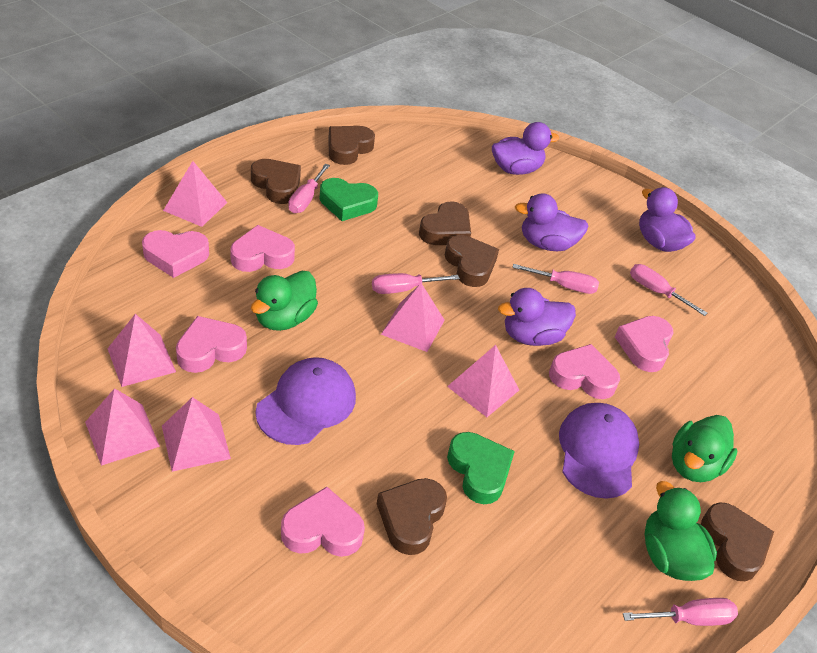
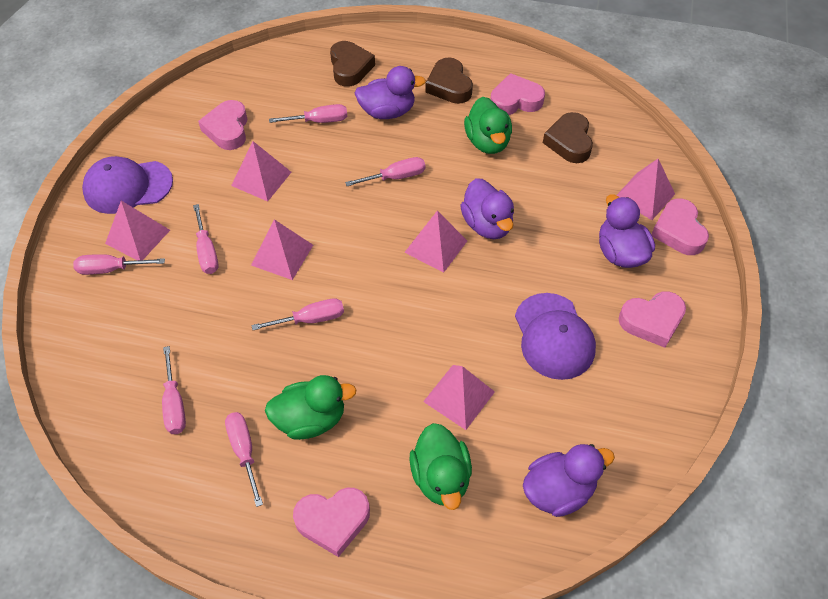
brown heart: 6 -> 3
green heart: 2 -> 0
pink heart: 6 -> 5
pink screwdriver: 5 -> 7

